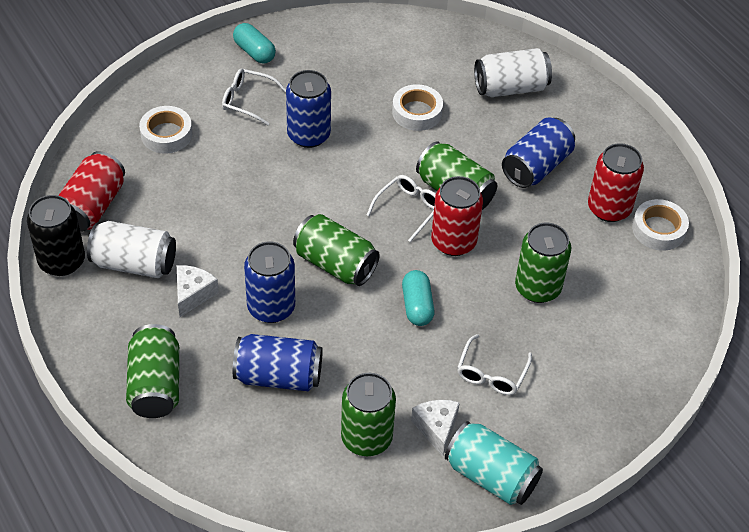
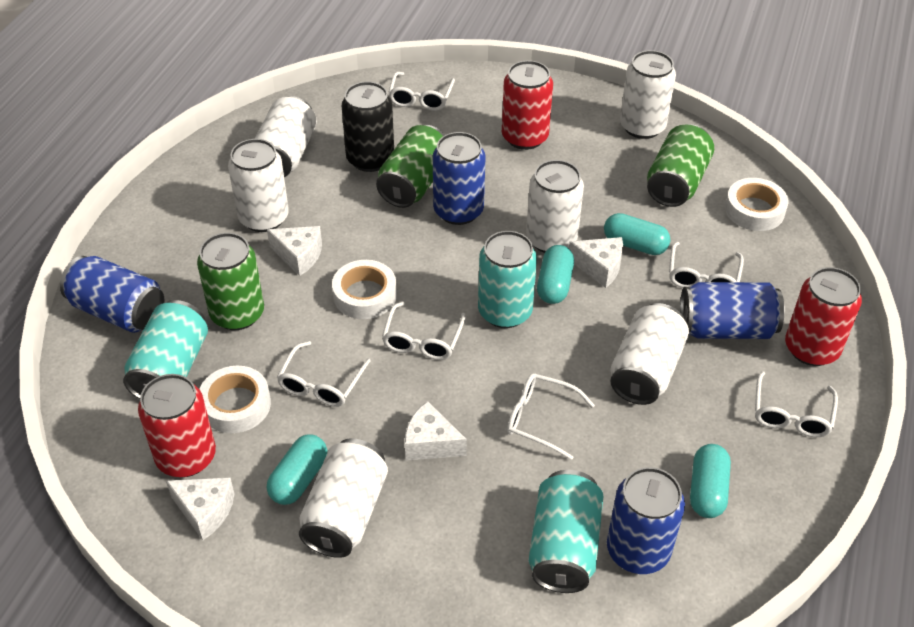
green can: 5 -> 3
turquoise can: 1 -> 3
turquoise capsule: 2 -> 4
white can: 2 -> 6
white cheese: 2 -> 4
white glasses: 3 -> 6

